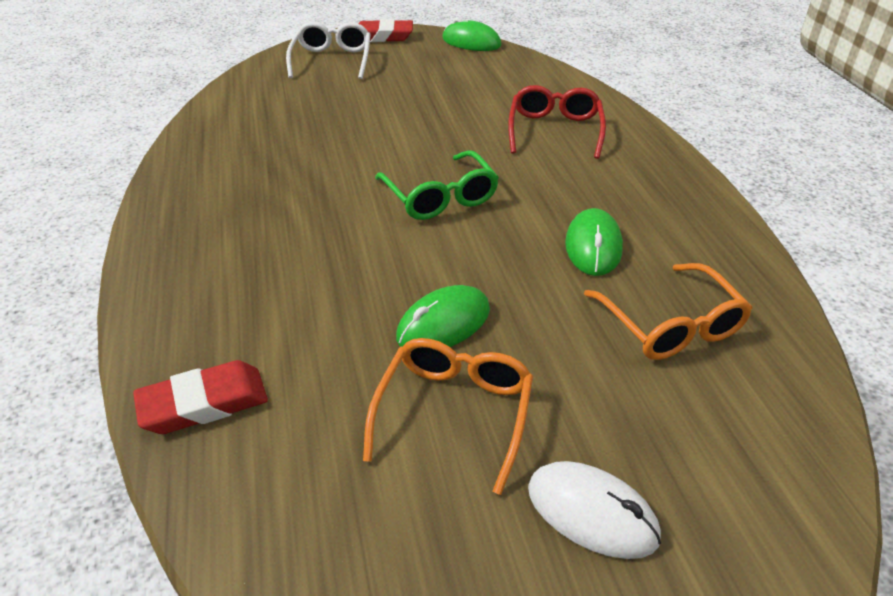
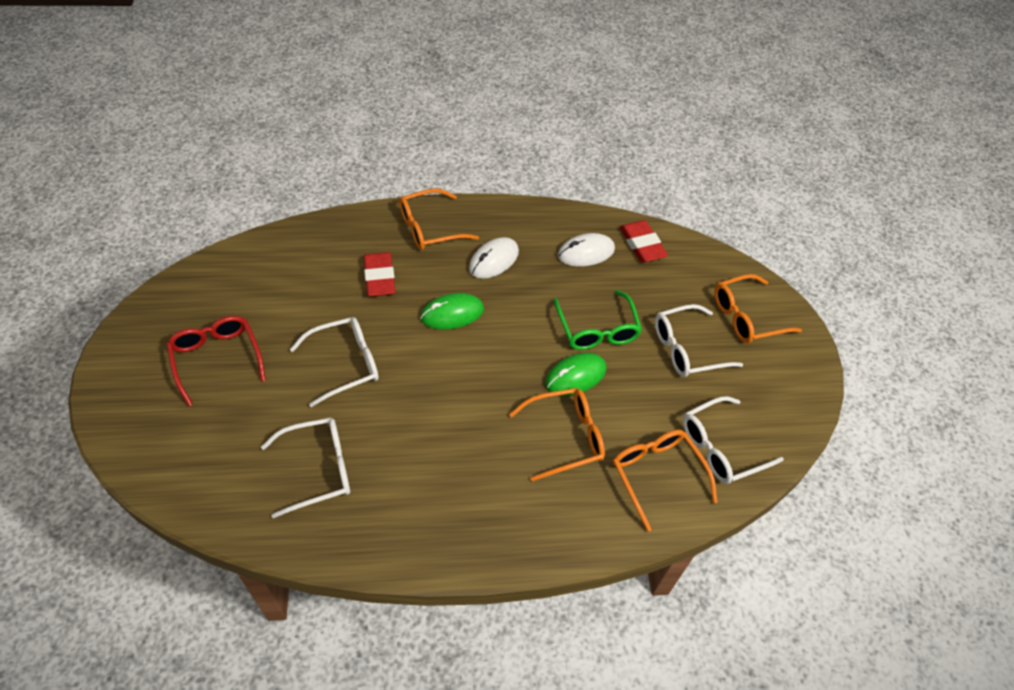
green mouse: 3 -> 2
orange glasses: 2 -> 4
white glasses: 1 -> 4
white mouse: 1 -> 2

